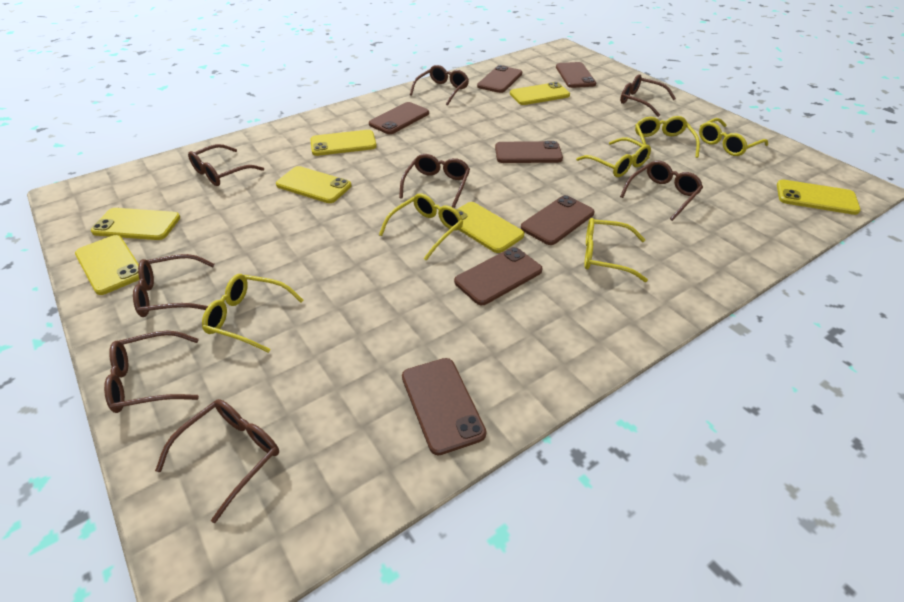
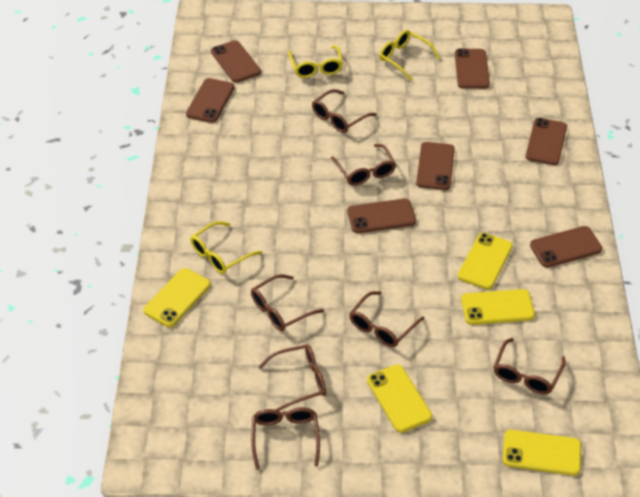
brown glasses: 8 -> 7
yellow glasses: 6 -> 3
yellow phone: 7 -> 5

